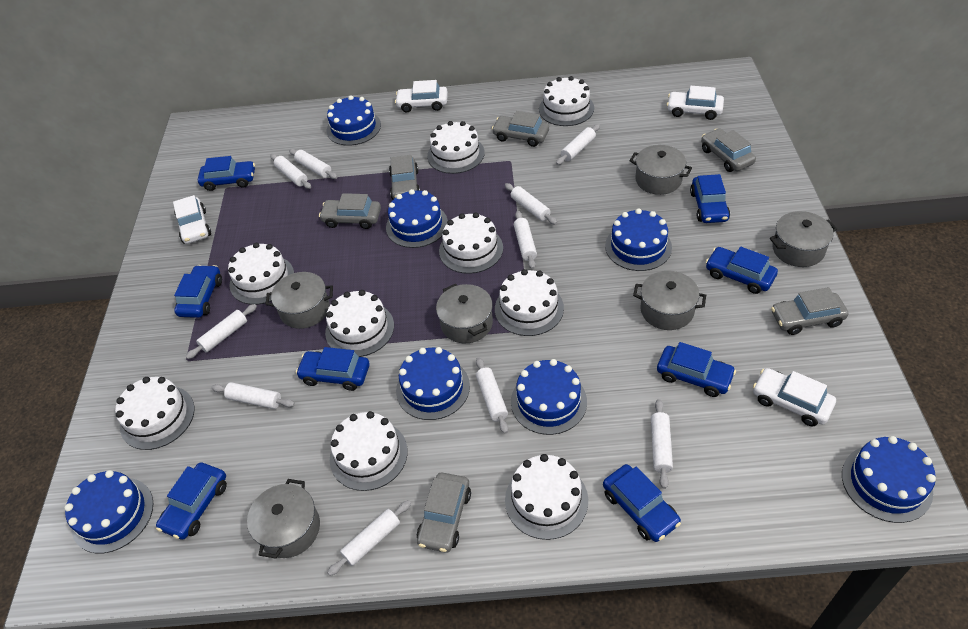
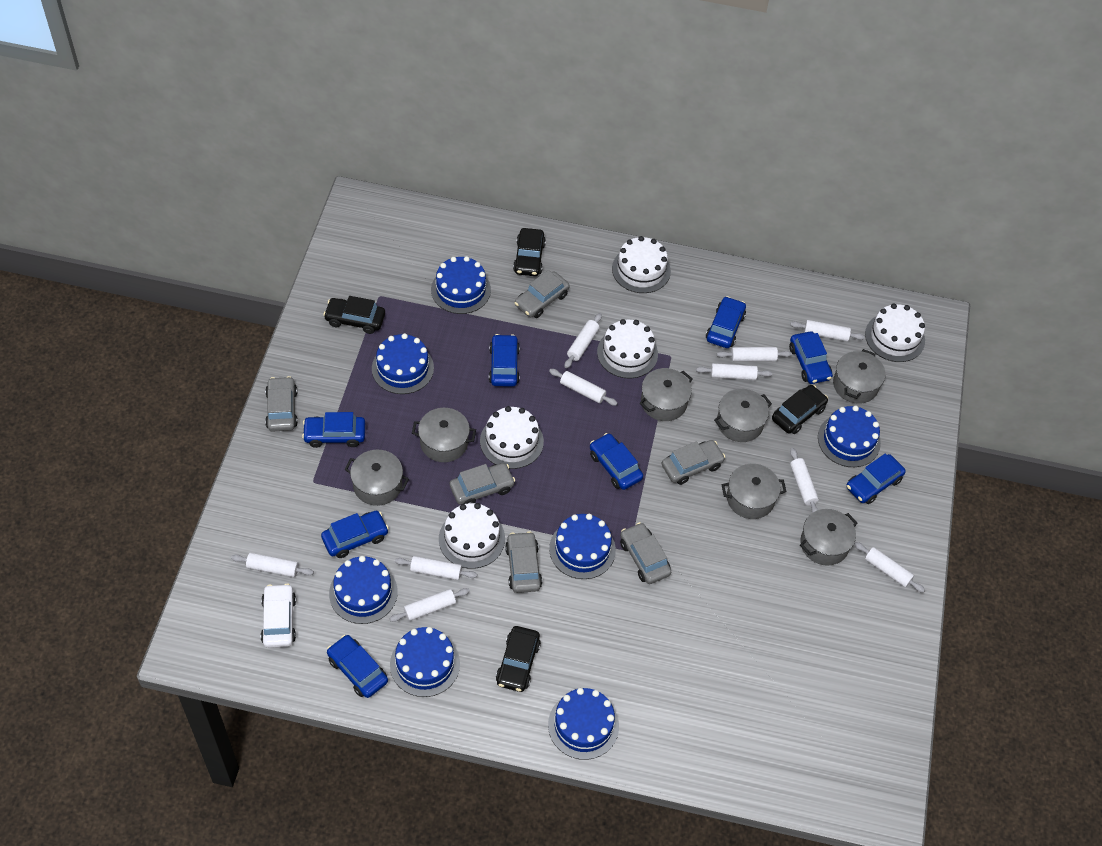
black car: 0 -> 4
grey pot: 6 -> 7
white cake: 9 -> 5
white car: 4 -> 1

